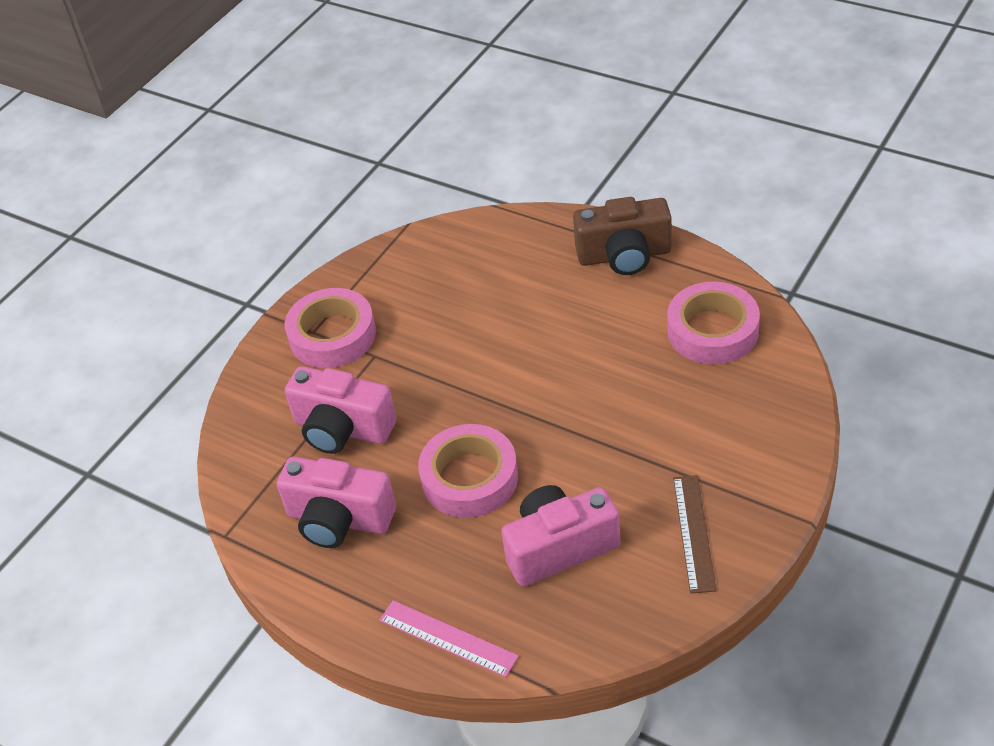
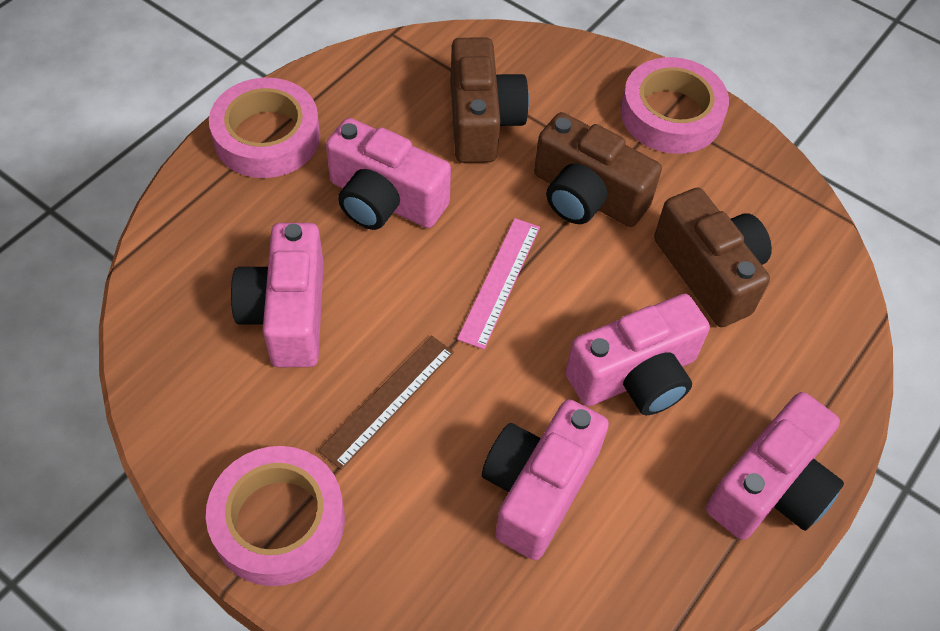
brown camera: 1 -> 3
pink camera: 3 -> 5

